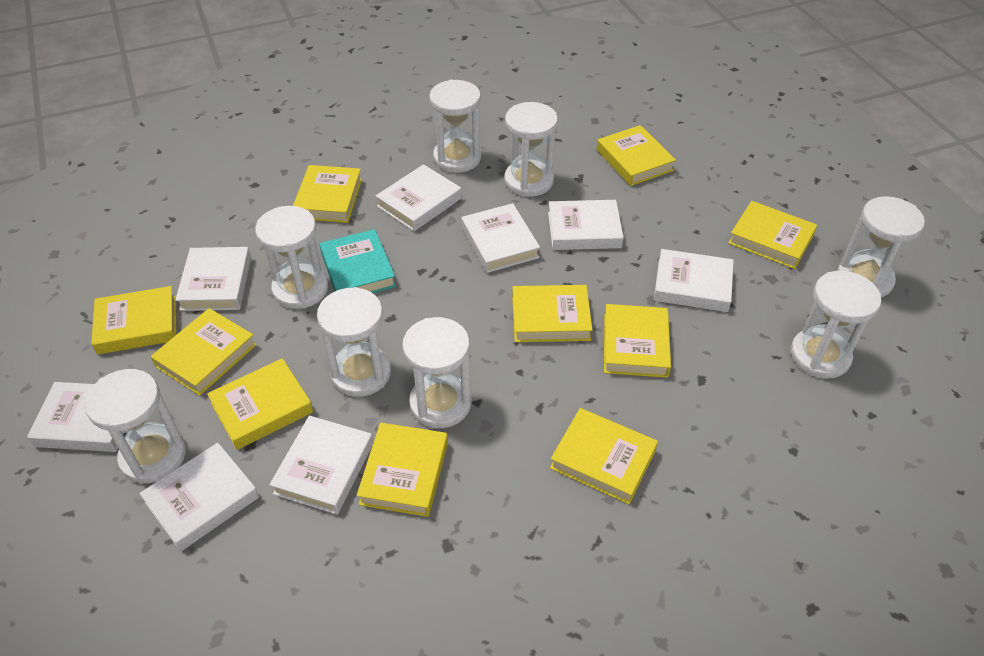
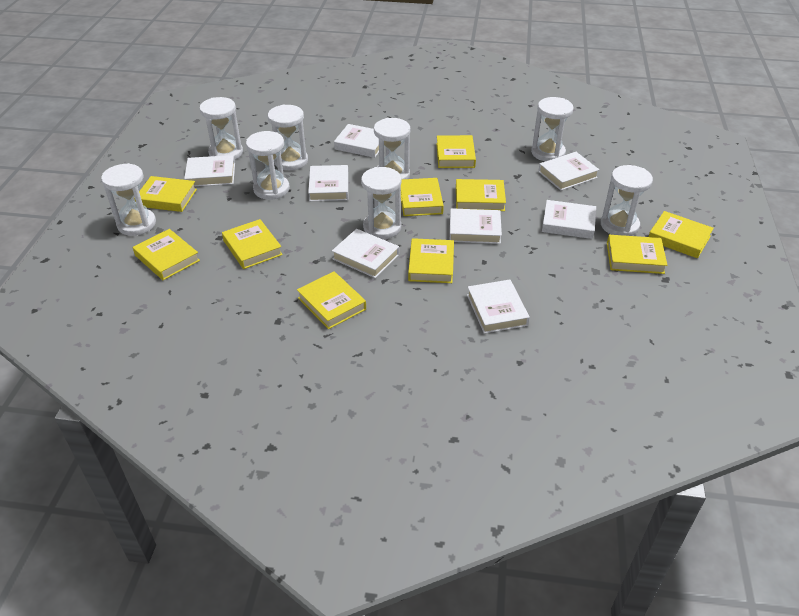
turquoise book: 1 -> 0

